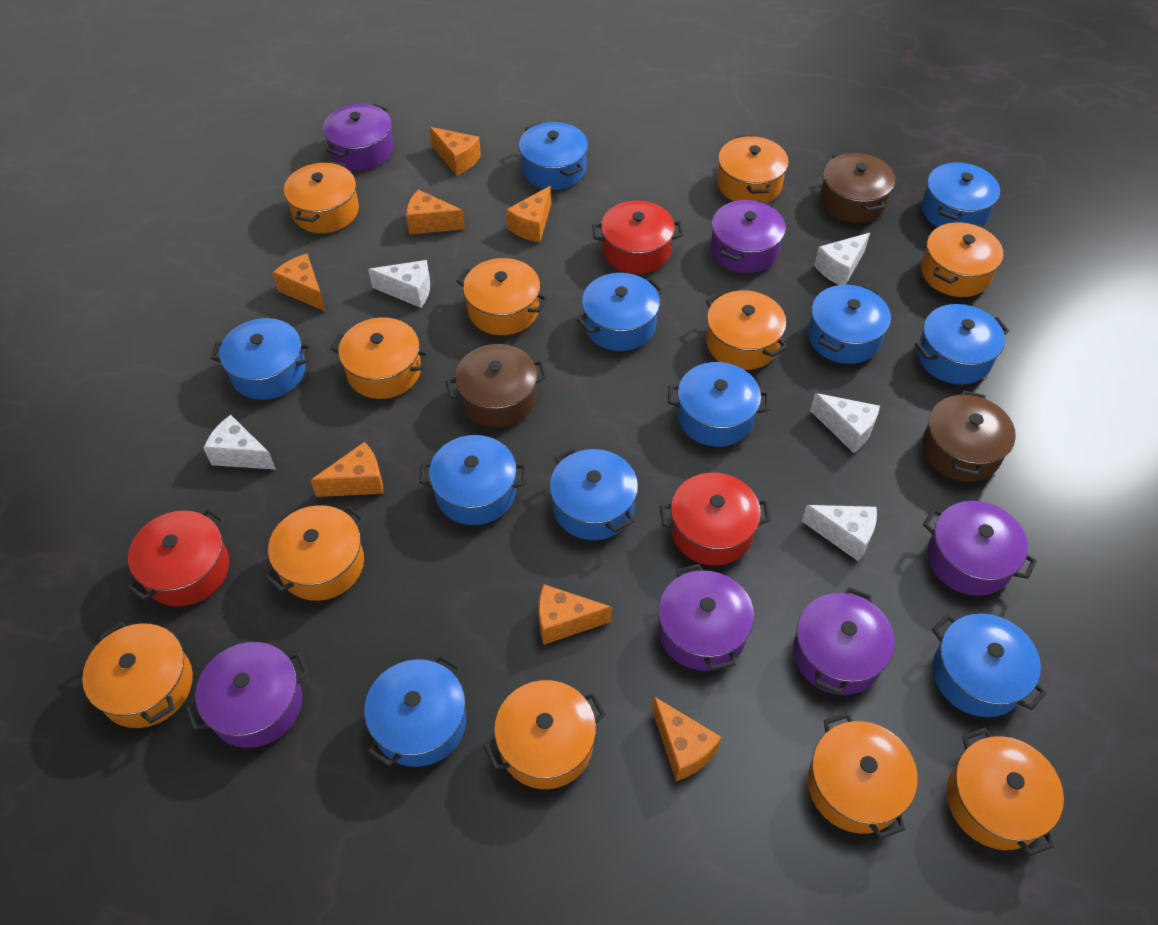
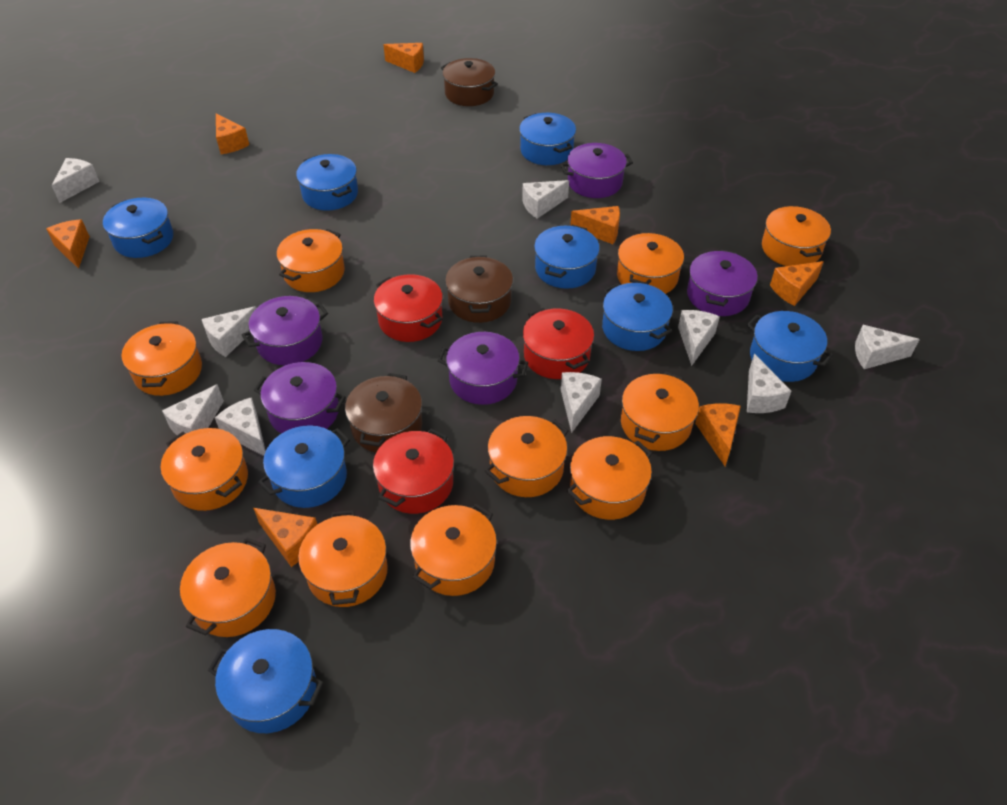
blue pot: 11 -> 8
purple pot: 6 -> 5
white cheese: 5 -> 9

